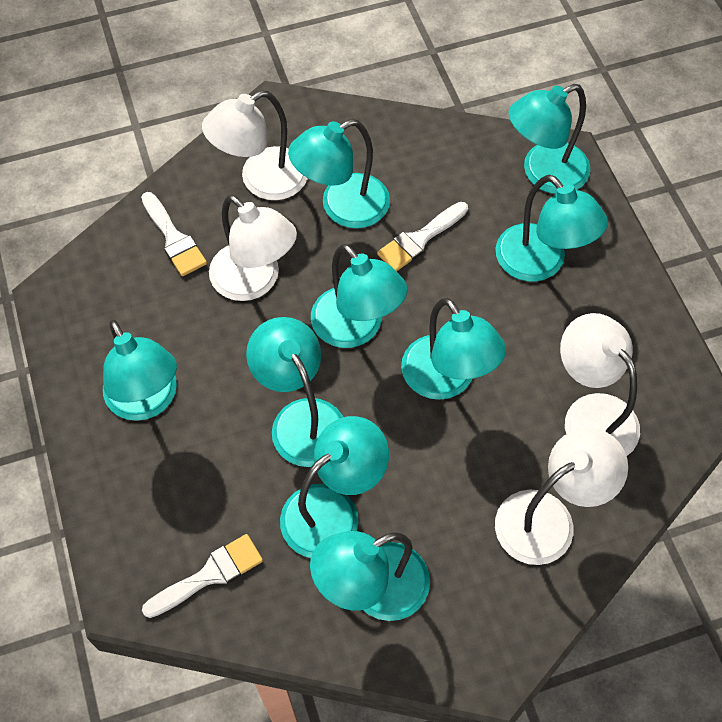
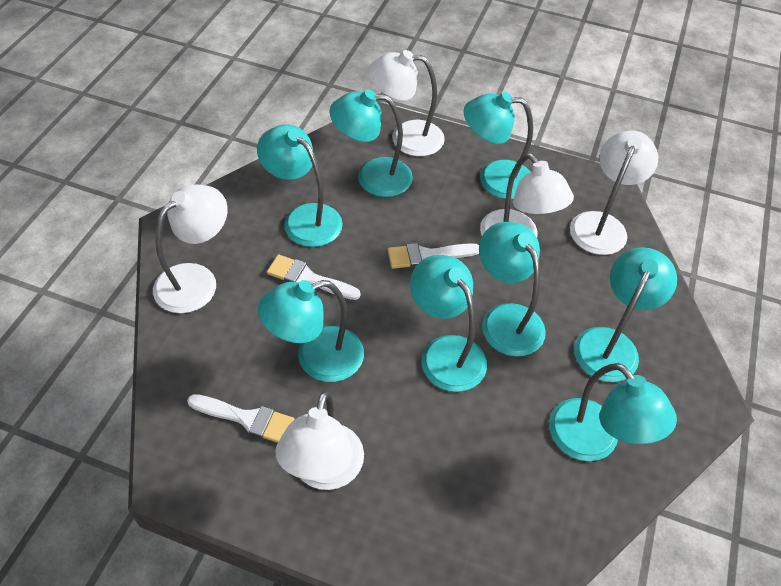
turquoise lamp: 9 -> 8
white lamp: 4 -> 5

